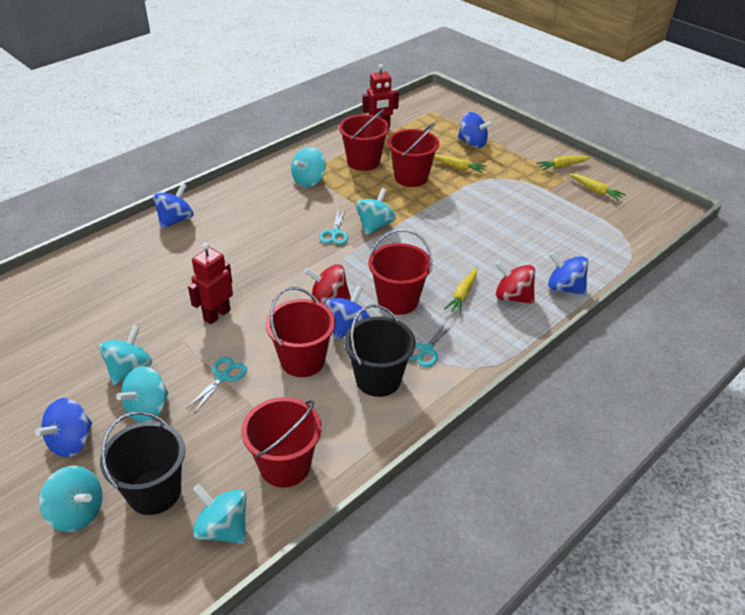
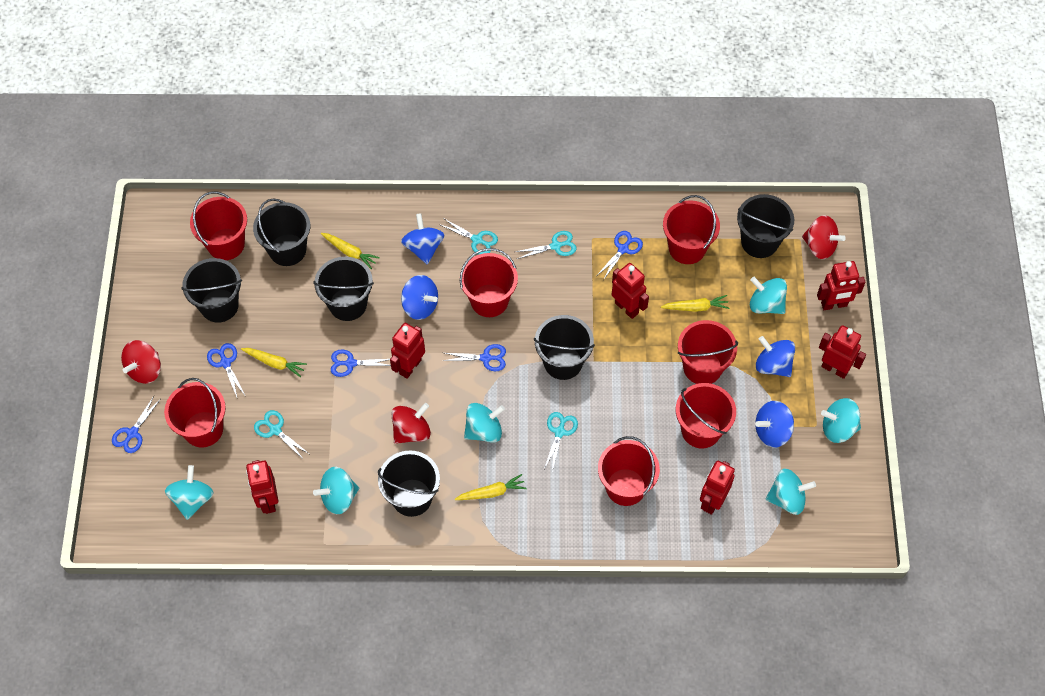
black bucket: 2 -> 6
blue scissors: 0 -> 5
blue spinning top: 5 -> 4
red bucket: 5 -> 7
red robot: 2 -> 6
red spinning top: 2 -> 3
turquoise scissors: 3 -> 4

